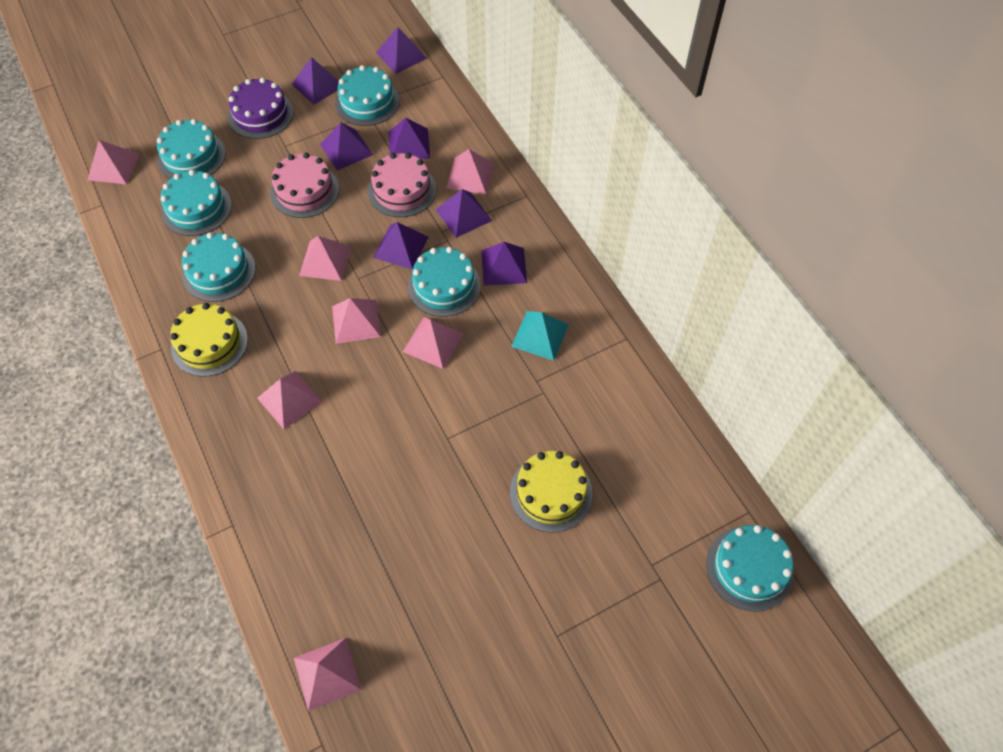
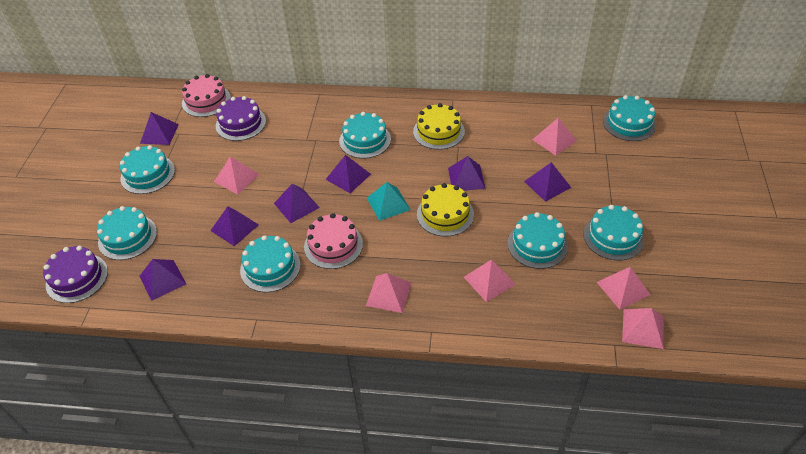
pink pyramid: 7 -> 6
purple cake: 1 -> 2
turquoise cake: 6 -> 7

